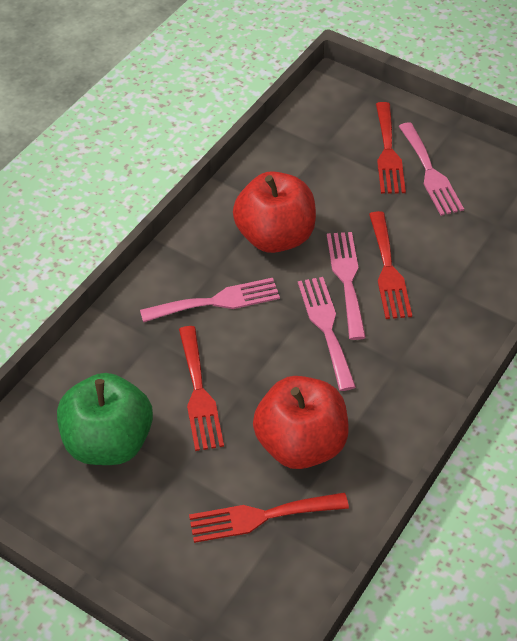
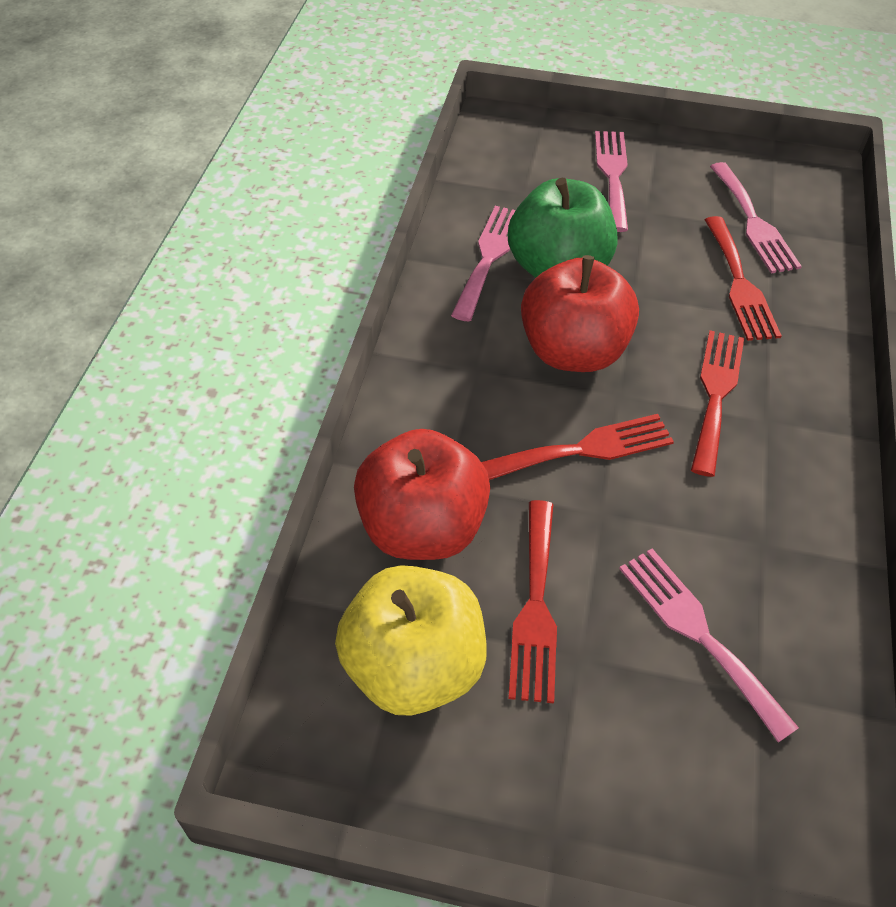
yellow apple: 0 -> 1

